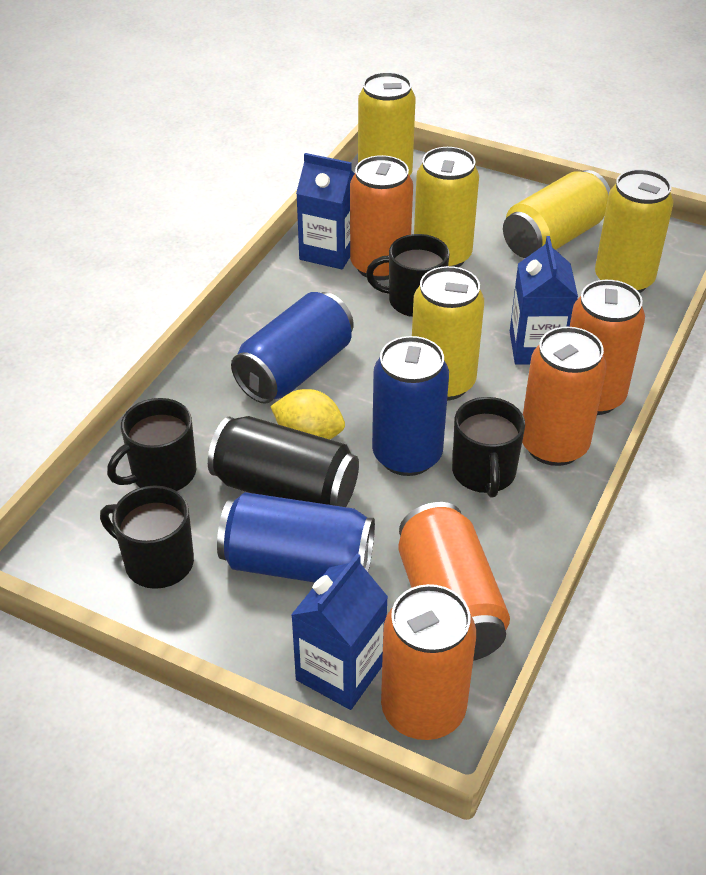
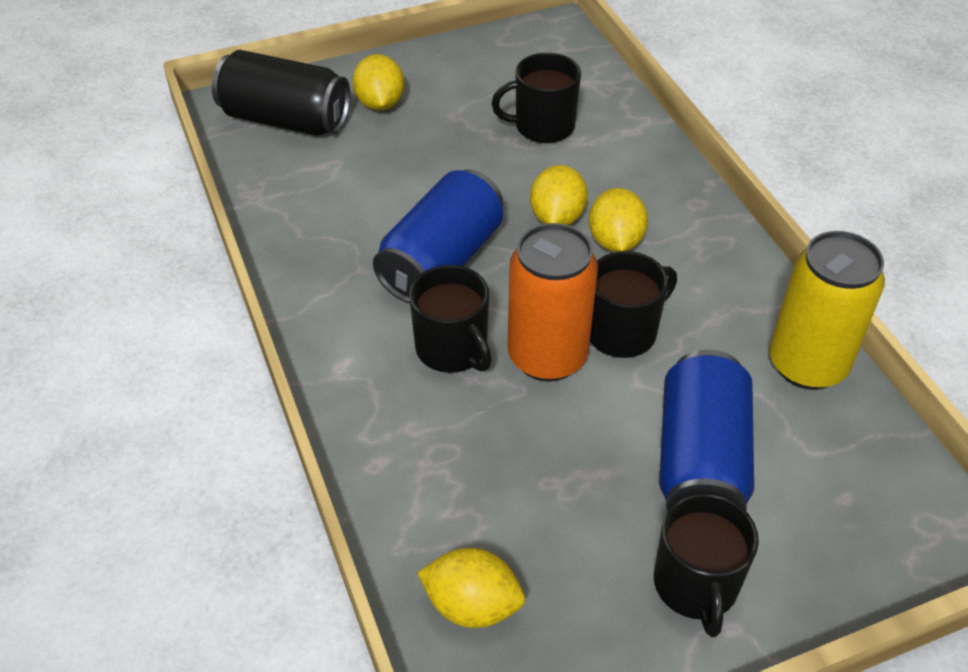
blue can: 3 -> 2
blue carton: 3 -> 0
orange can: 5 -> 1
yellow can: 5 -> 1
yellow lemon: 1 -> 4

